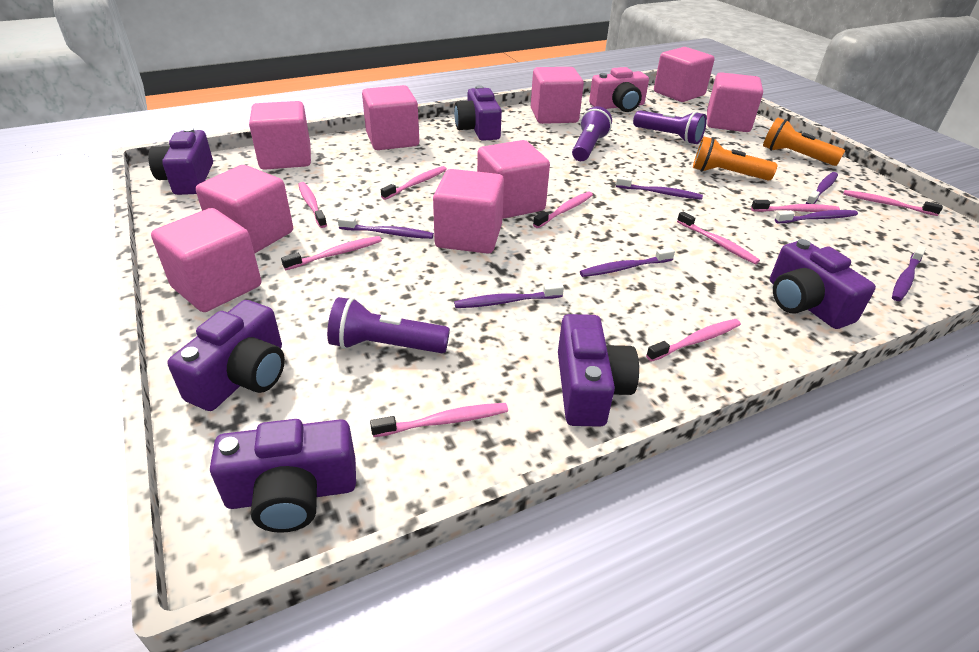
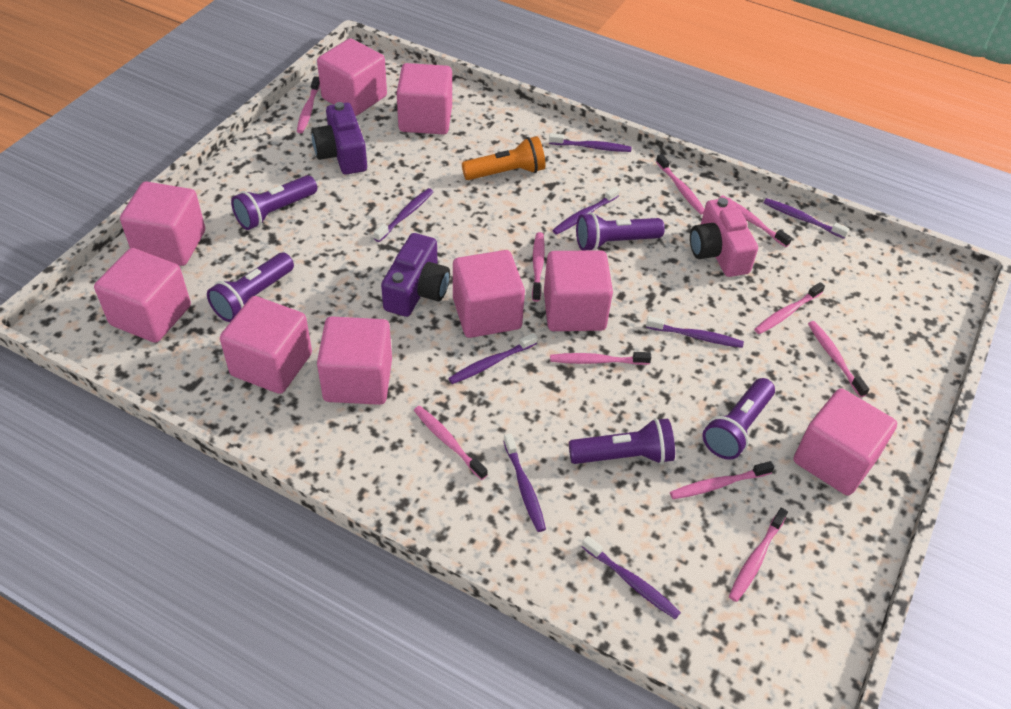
orange flashlight: 2 -> 1
pink toothbrush: 9 -> 10
purple camera: 6 -> 2
purple flashlight: 3 -> 5
purple toothbrush: 7 -> 8

